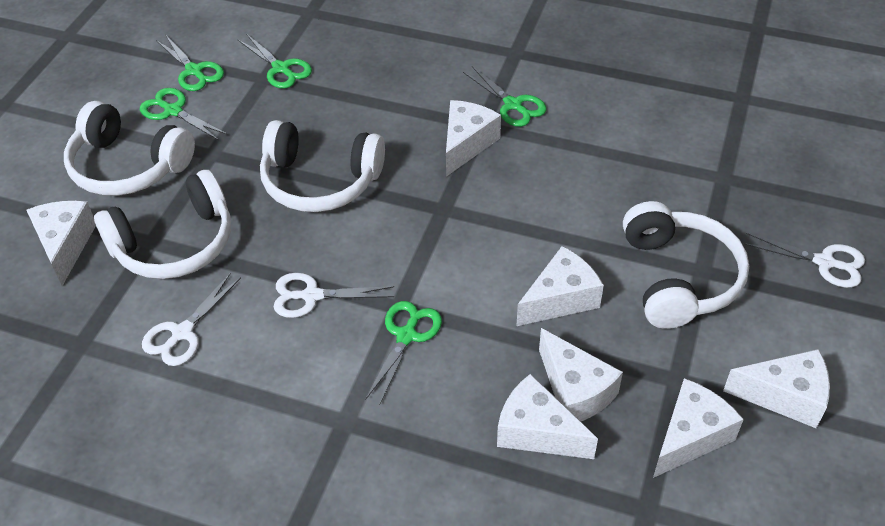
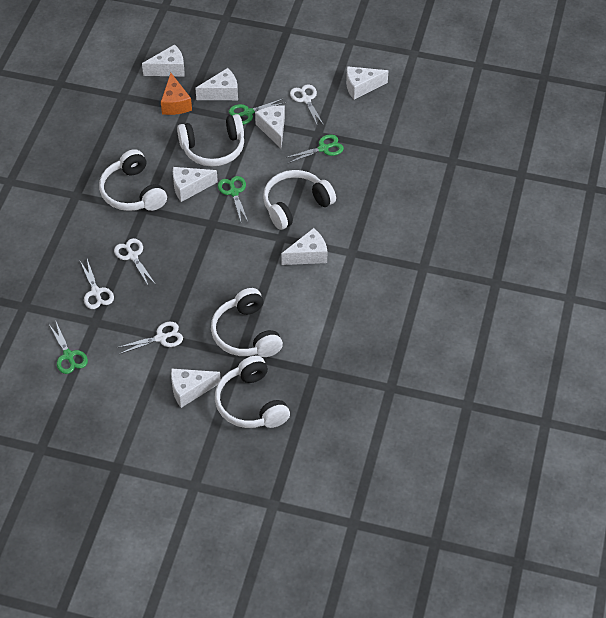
green scissors: 5 -> 4
orange cheese: 0 -> 1
white headphones: 4 -> 5
white scissors: 3 -> 4

